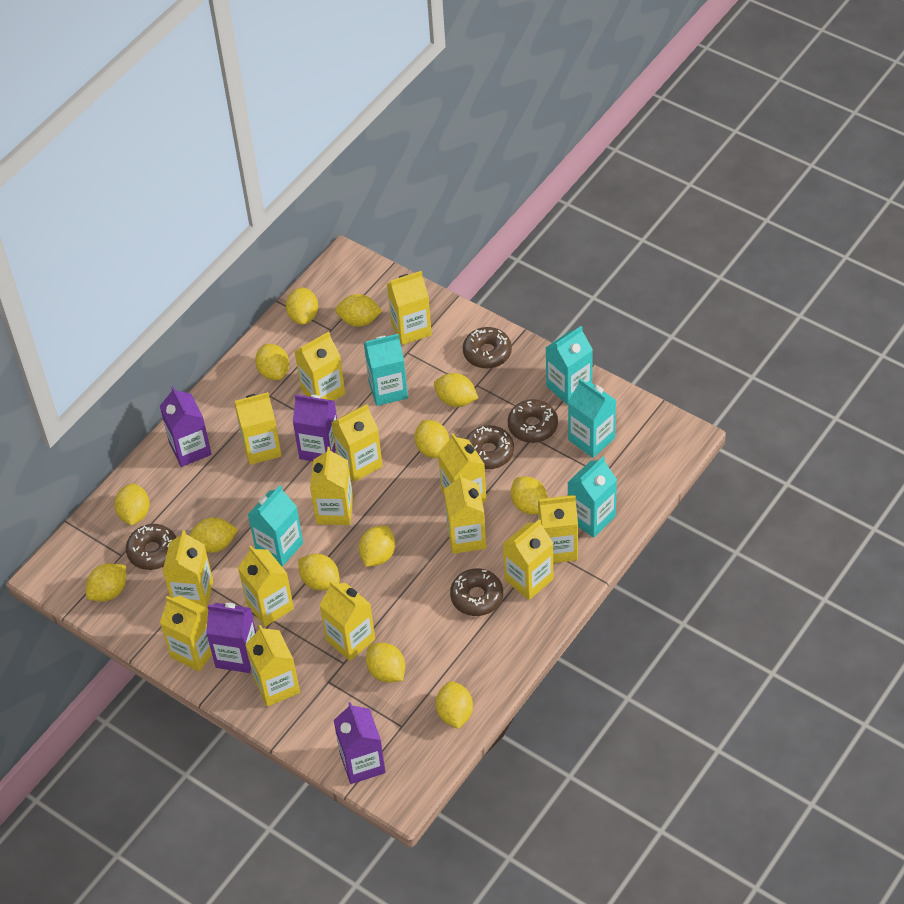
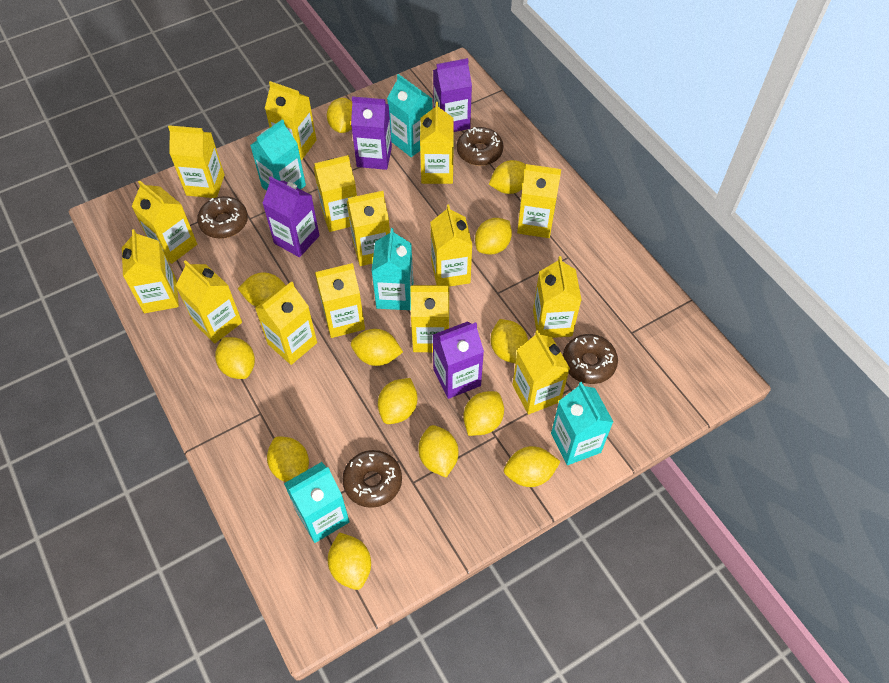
brown donut: 5 -> 4
yellow carton: 14 -> 15

